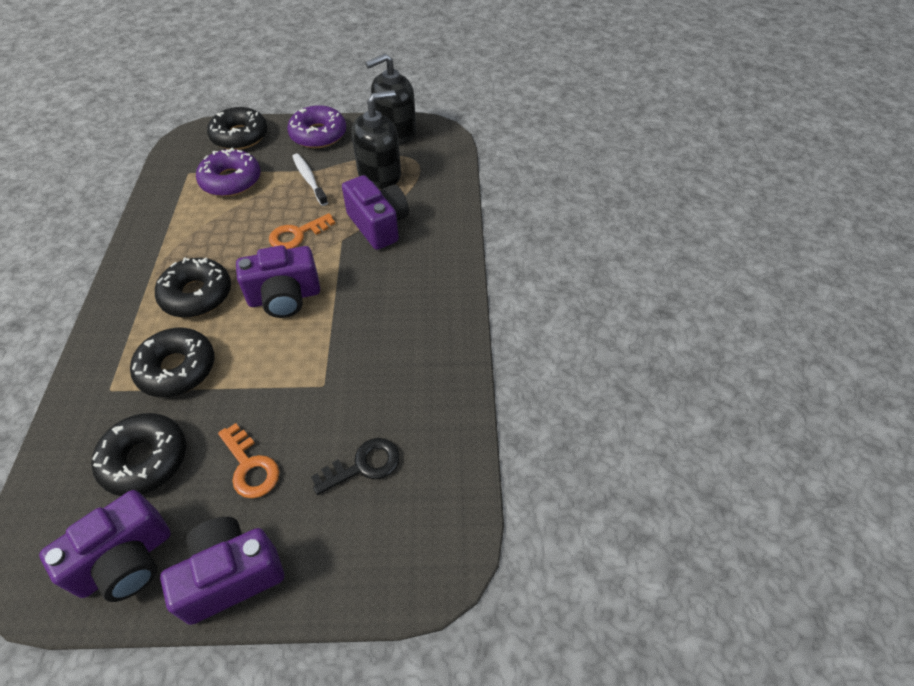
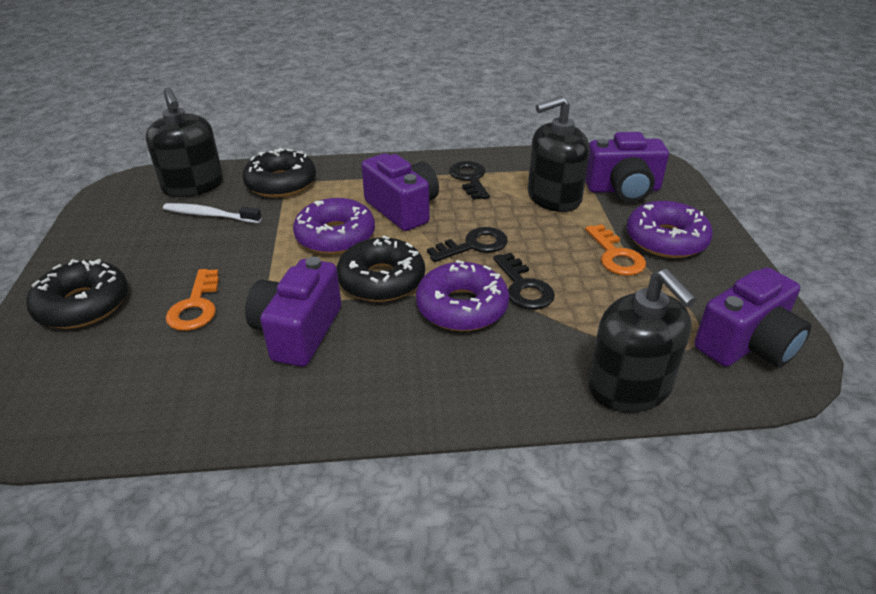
black donut: 4 -> 3
black key: 1 -> 3
black soap dispenser: 2 -> 3
purple donut: 2 -> 3

